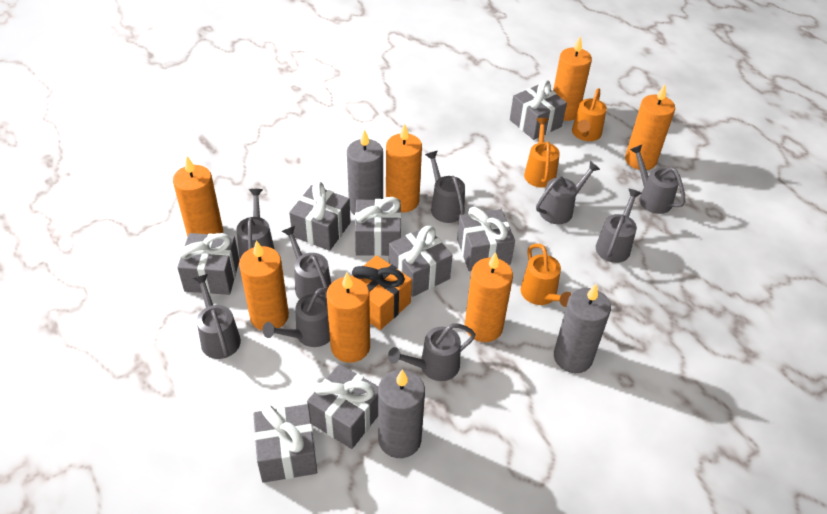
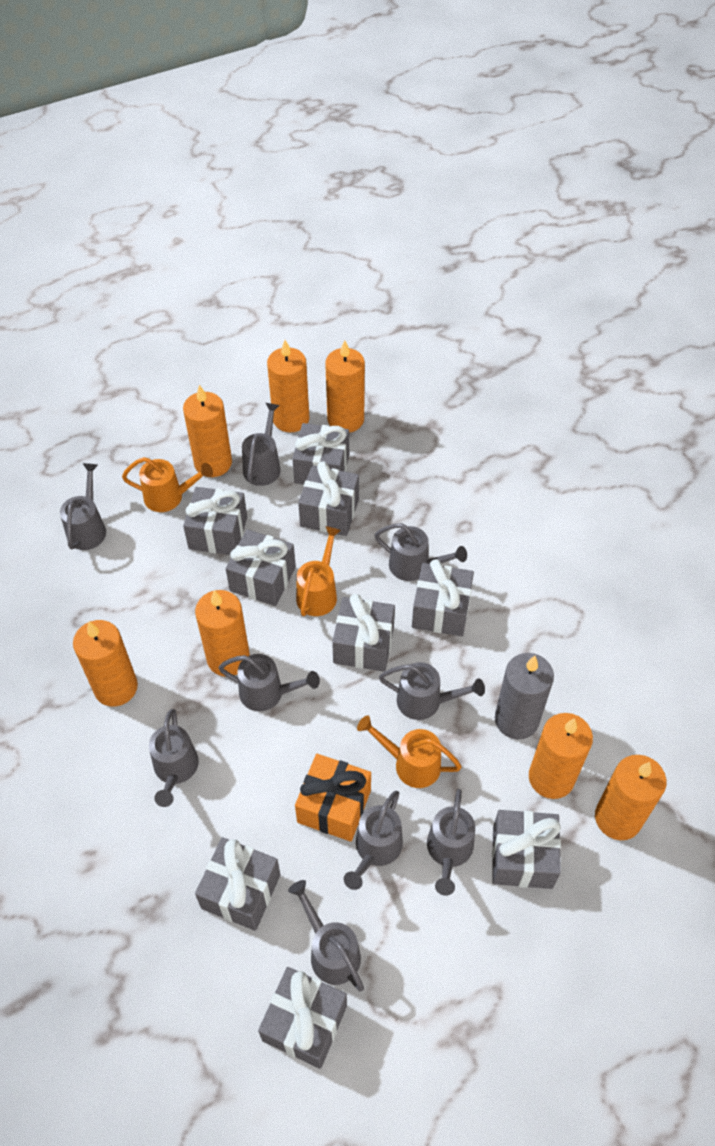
grey candle: 3 -> 1
grey gift: 8 -> 9

